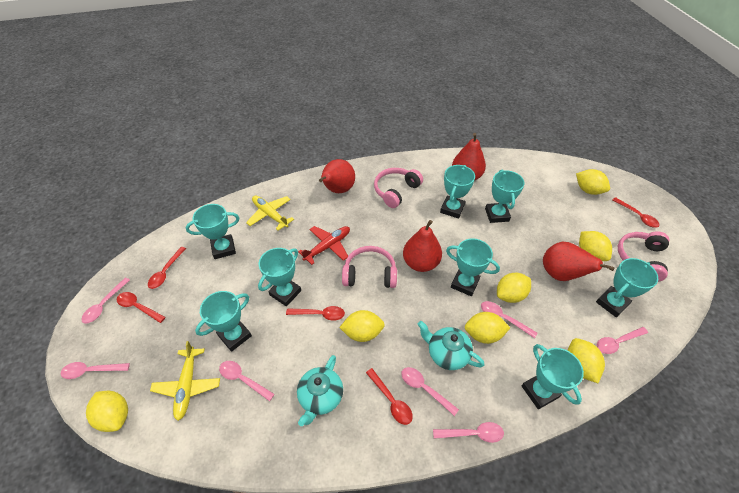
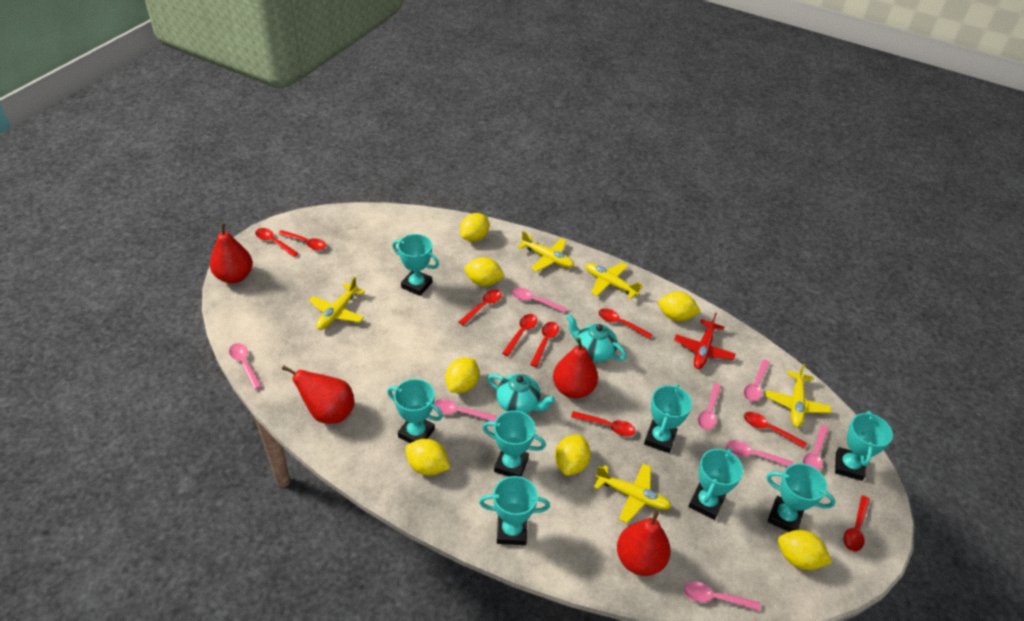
pink headphones: 3 -> 0
pink spoon: 7 -> 8
red spoon: 5 -> 9
yellow plane: 2 -> 5

